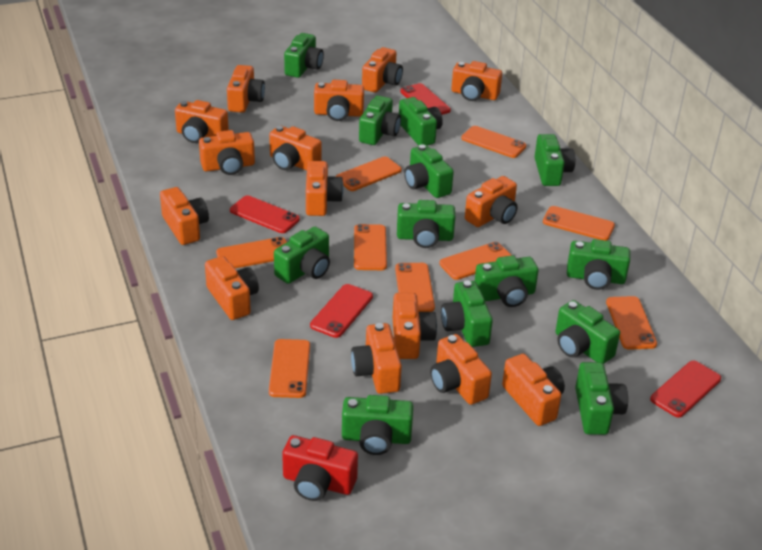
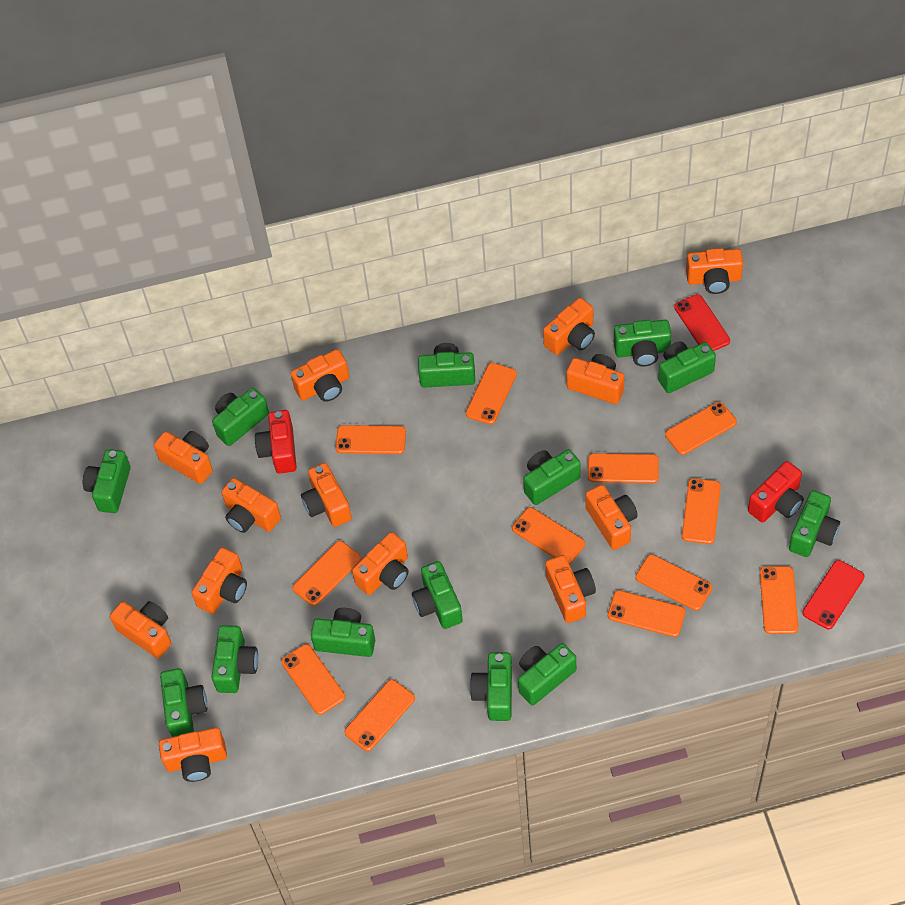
orange camera: 15 -> 13
orange phone: 9 -> 12
red camera: 1 -> 2
red phone: 4 -> 2

